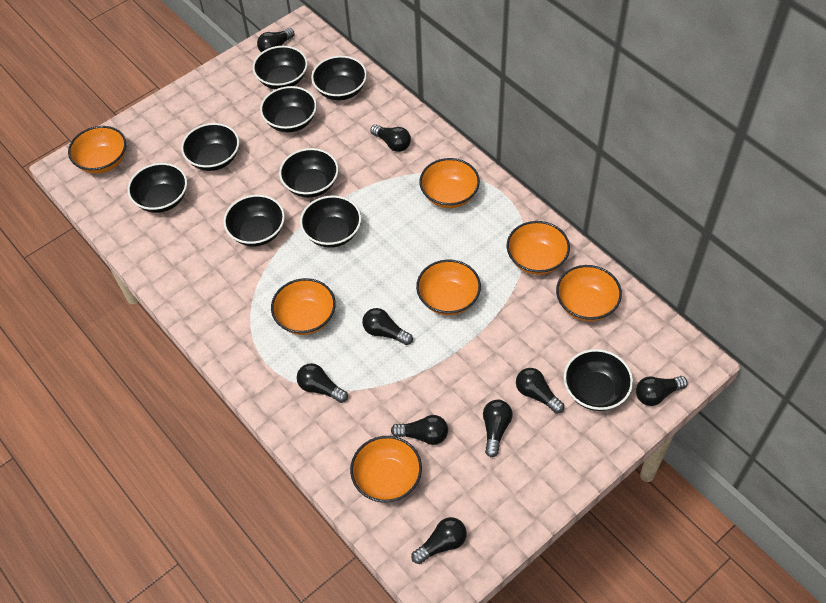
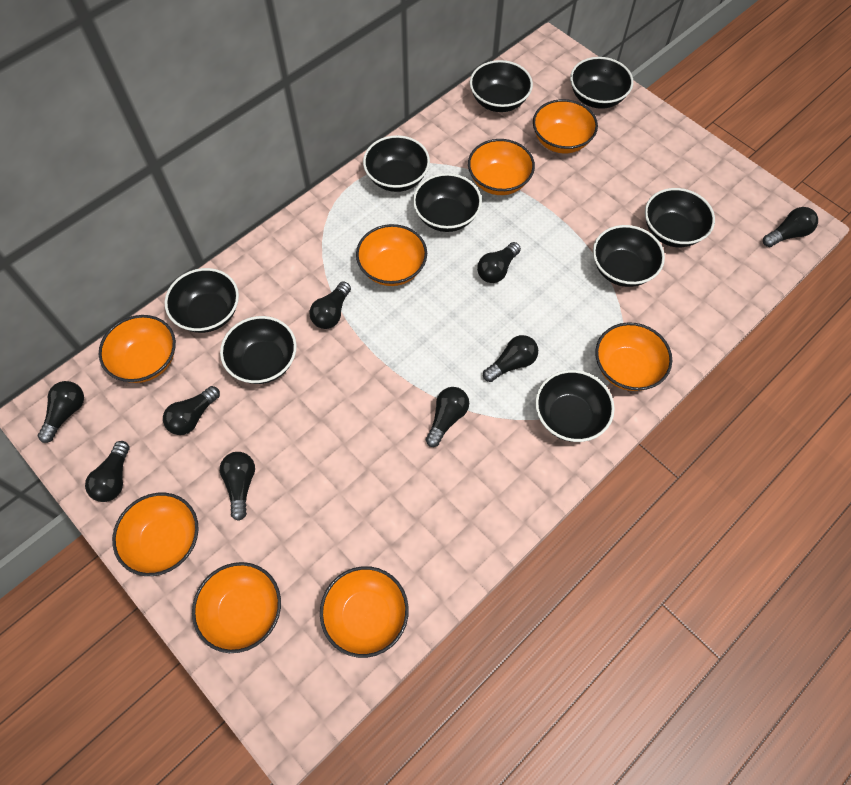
orange bowl: 7 -> 8

